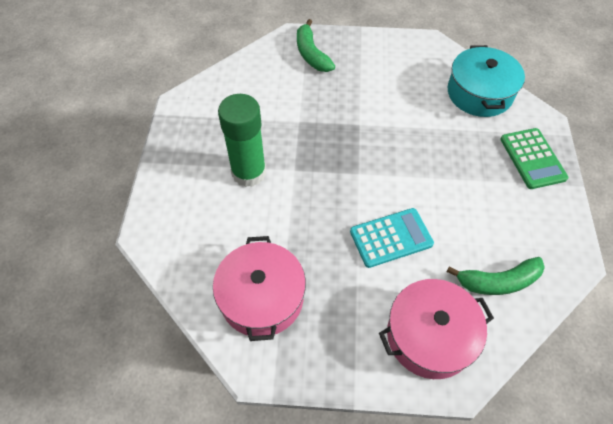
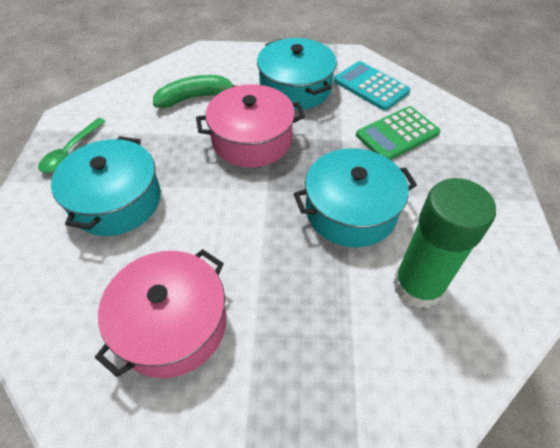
green banana: 2 -> 1
green spoon: 0 -> 1
turquoise pot: 1 -> 3

